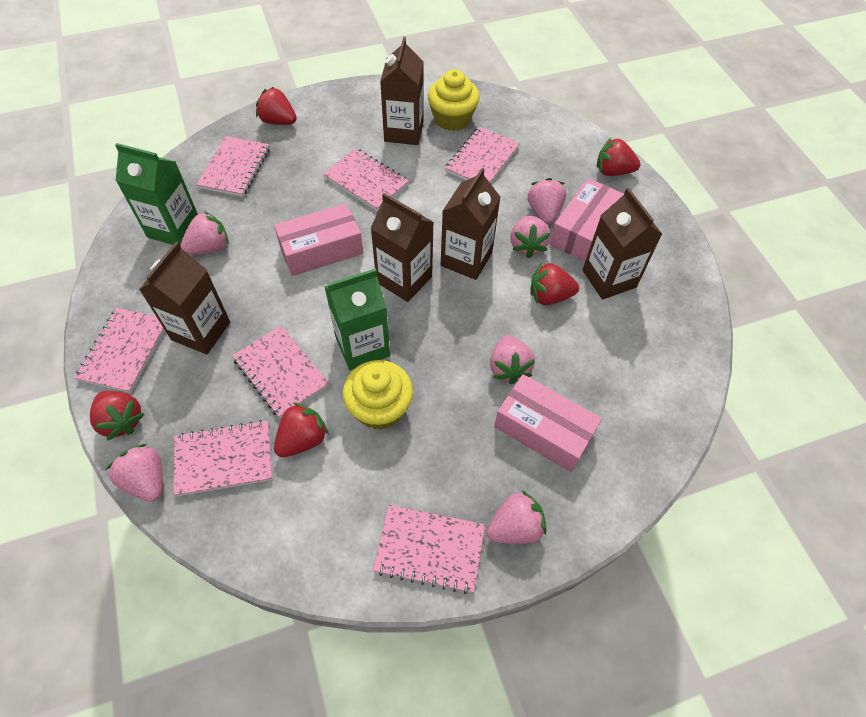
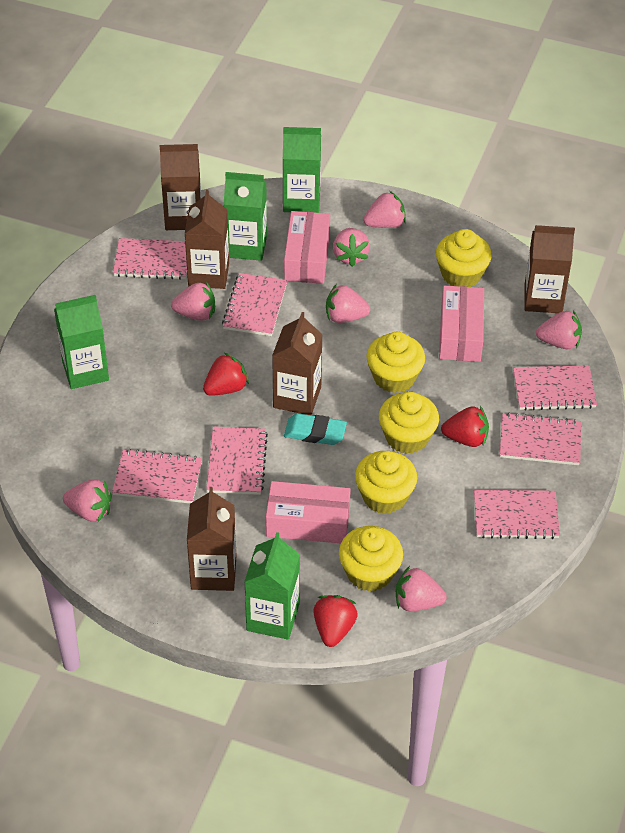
green carton: 2 -> 4
pink strawberry: 6 -> 7
red strawberry: 5 -> 3
turquoise eraser: 0 -> 1
yellow cupcake: 2 -> 5

